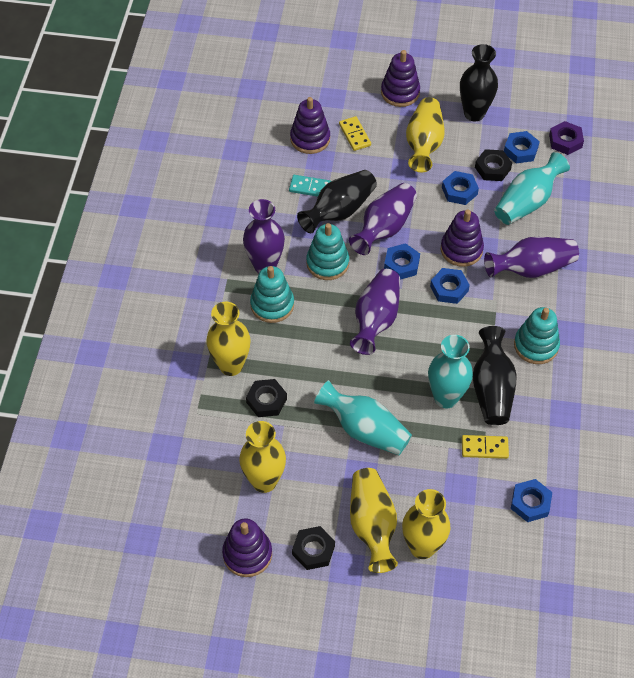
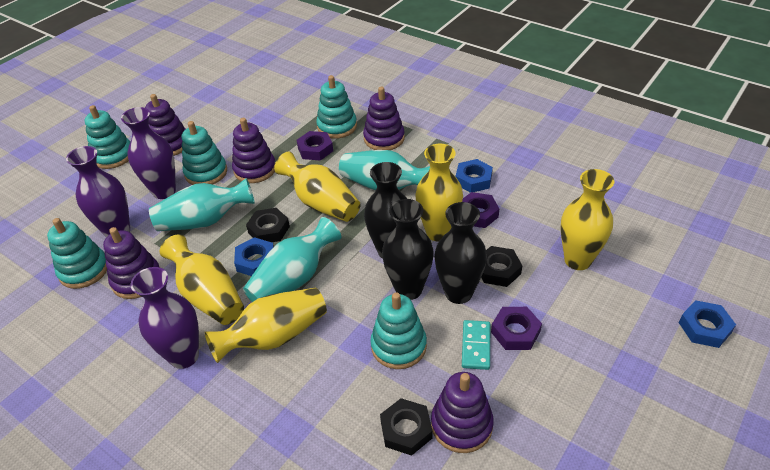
blue nut: 5 -> 3
purple nut: 1 -> 3
purple stacking toy: 4 -> 5
purple vase: 4 -> 3
turquoise stacking toy: 3 -> 5
yellow domino: 2 -> 0

